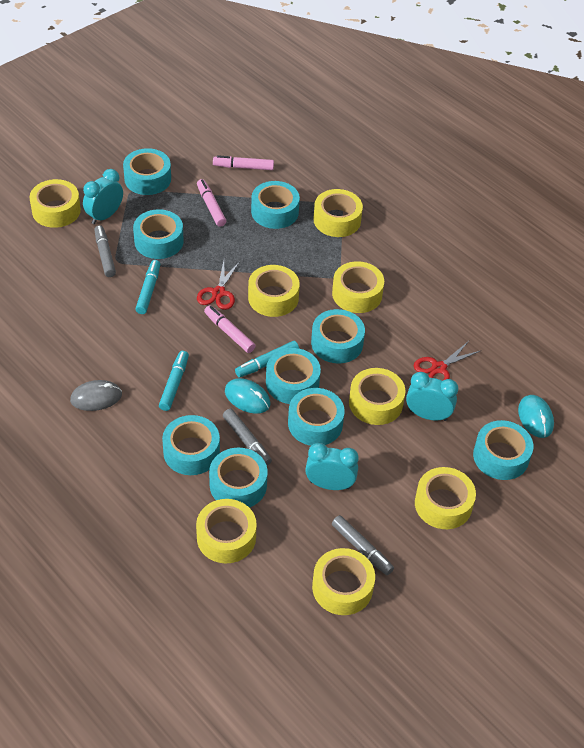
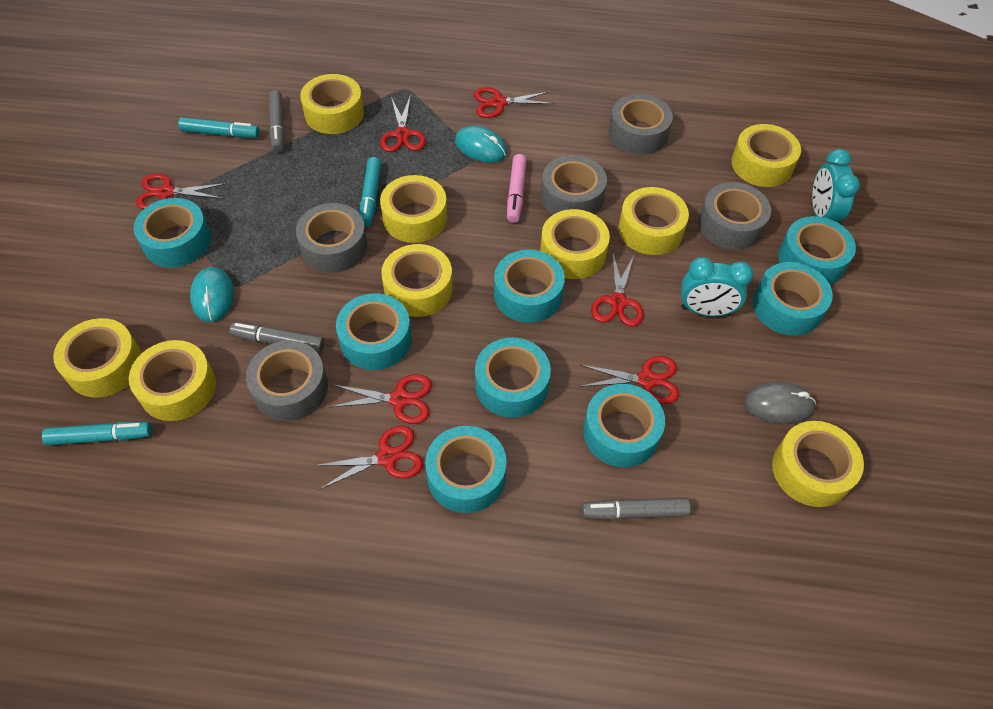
grey tape: 0 -> 5
pink marker: 3 -> 1
red scissors: 2 -> 7
turquoise clock: 3 -> 2
turquoise tape: 9 -> 8
yellow tape: 8 -> 9

